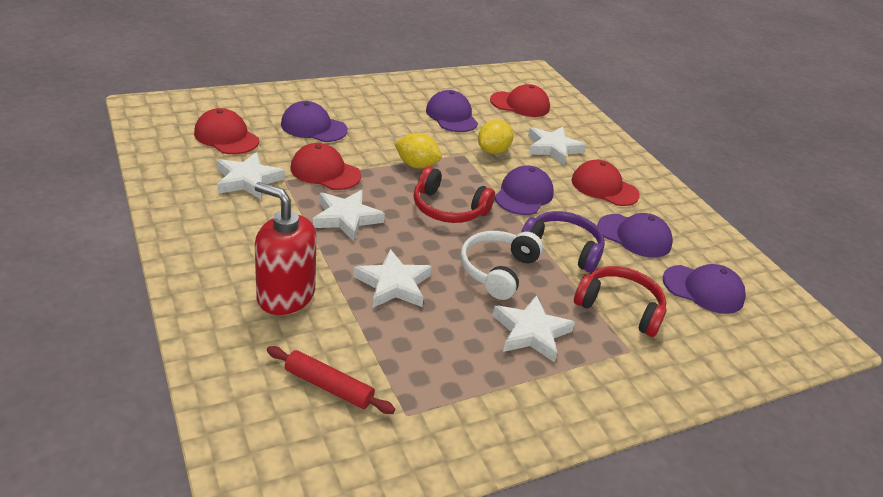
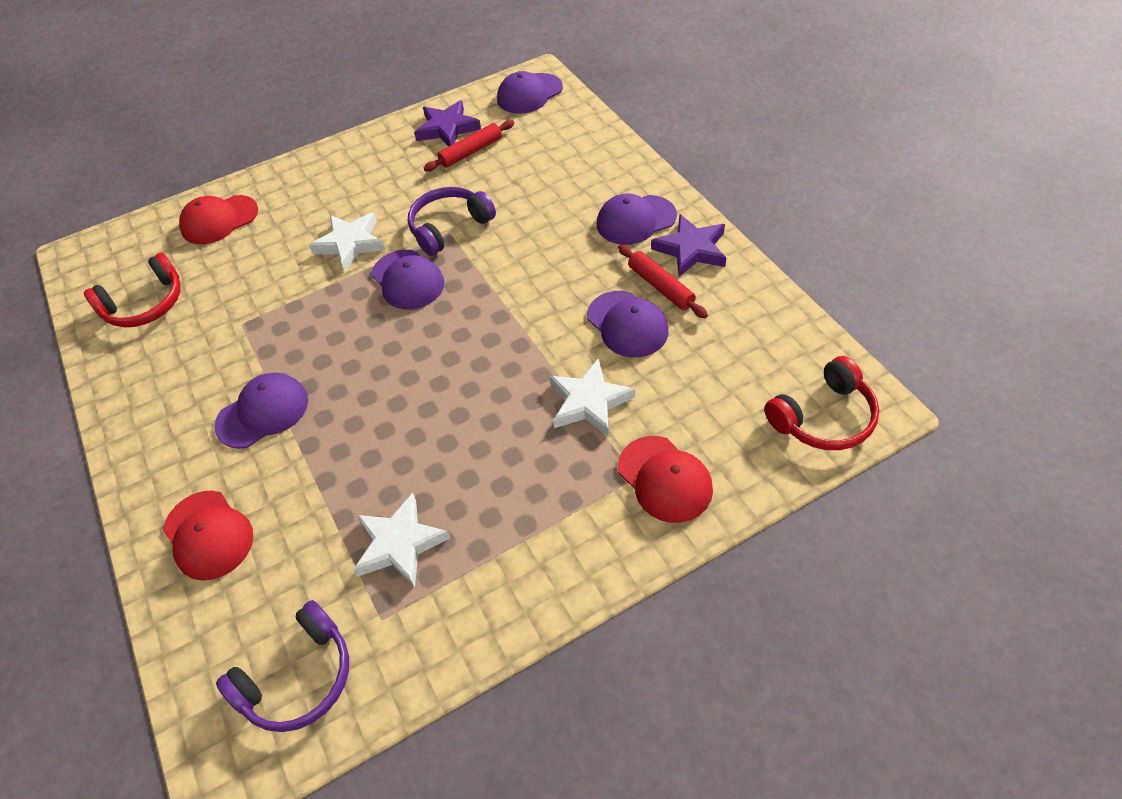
purple headphones: 1 -> 2
purple star: 0 -> 2
red cap: 4 -> 3
red rolling pin: 1 -> 2
red soap dispenser: 1 -> 0
white headphones: 1 -> 0
white star: 5 -> 3
yellow lemon: 2 -> 0

